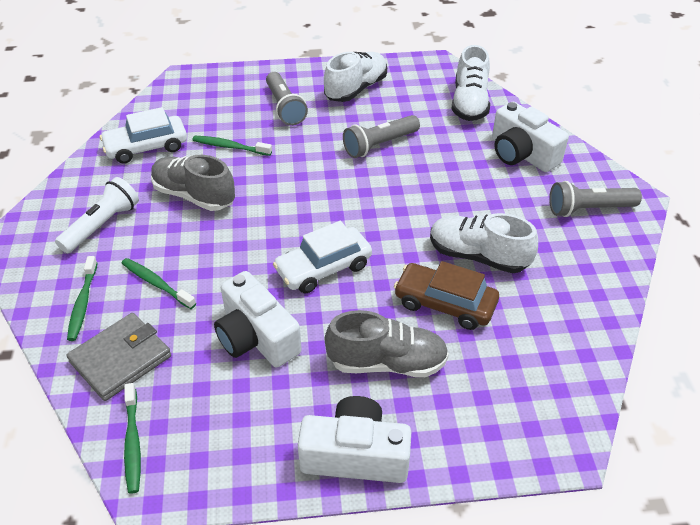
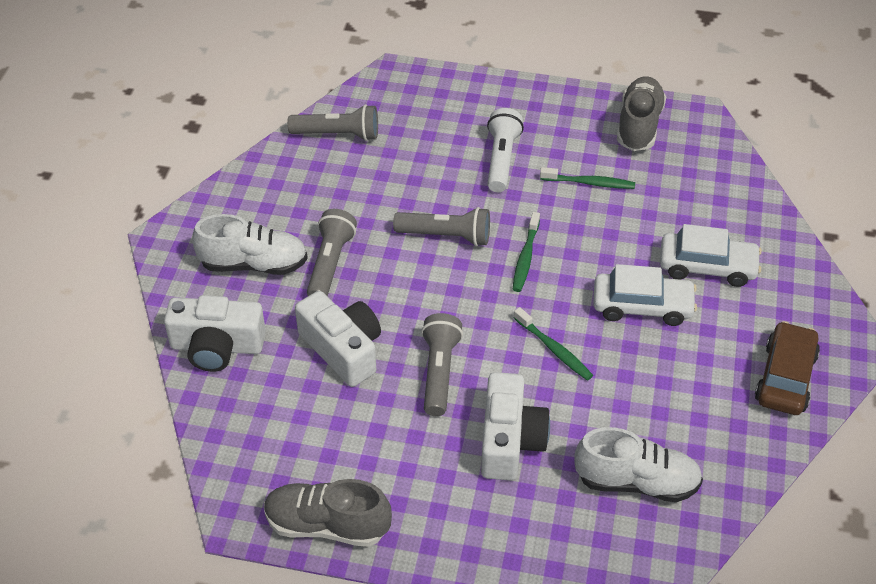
green toothbrush: 4 -> 3
grey flashlight: 3 -> 4
grey wallet: 1 -> 0
white shoe: 3 -> 2

